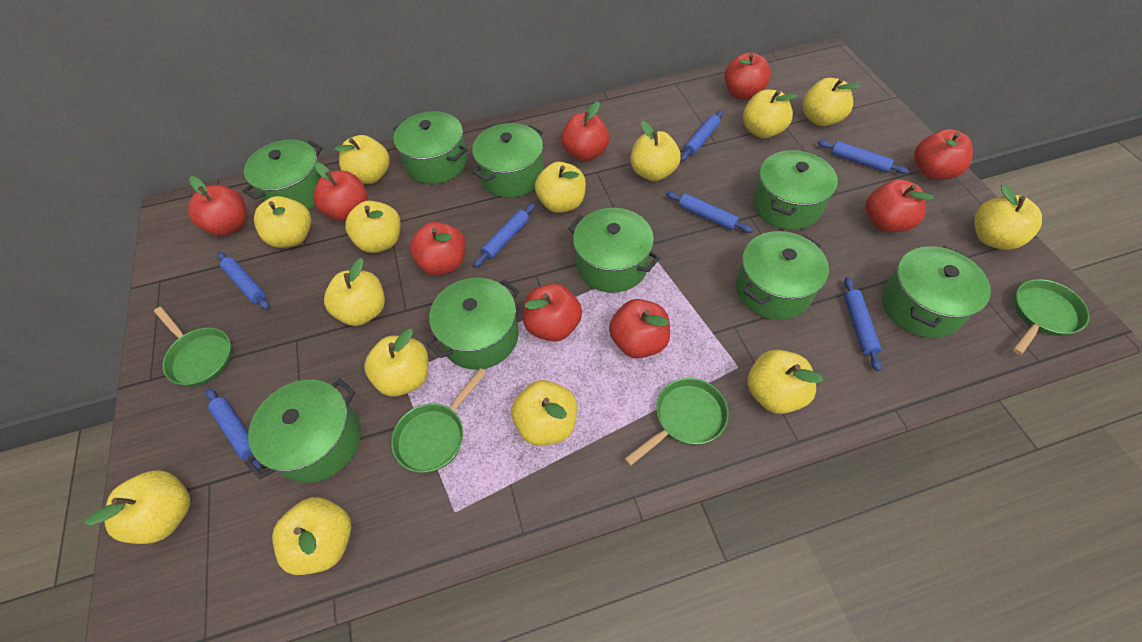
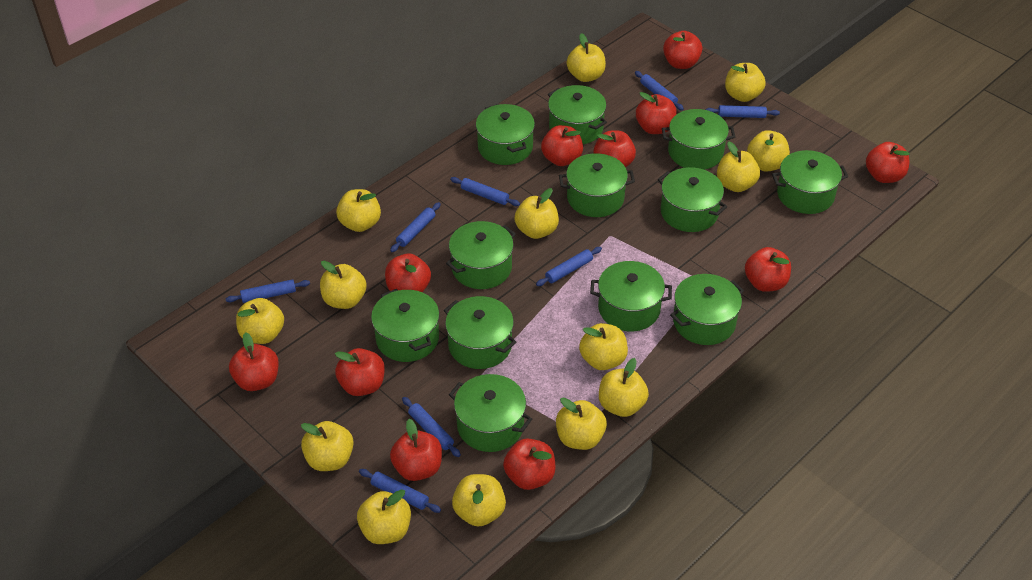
blue rolling pin: 7 -> 8
green pan: 4 -> 0
green pot: 9 -> 12
red apple: 9 -> 11

